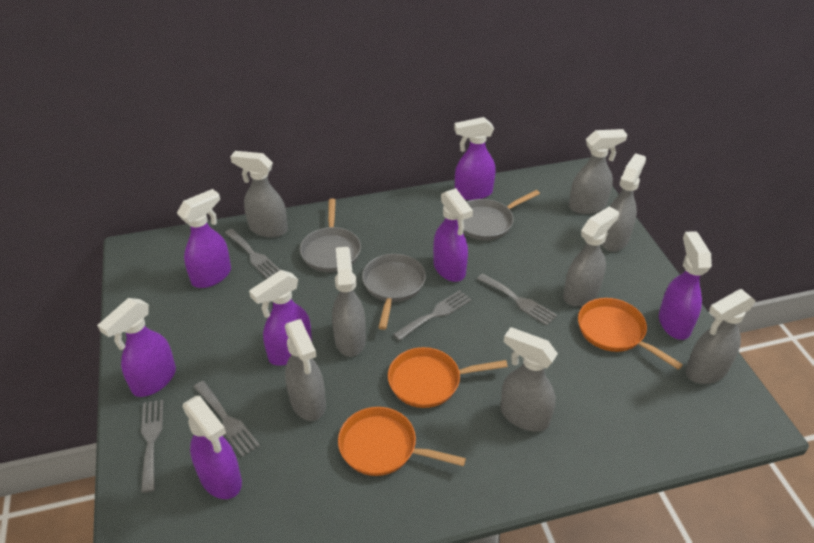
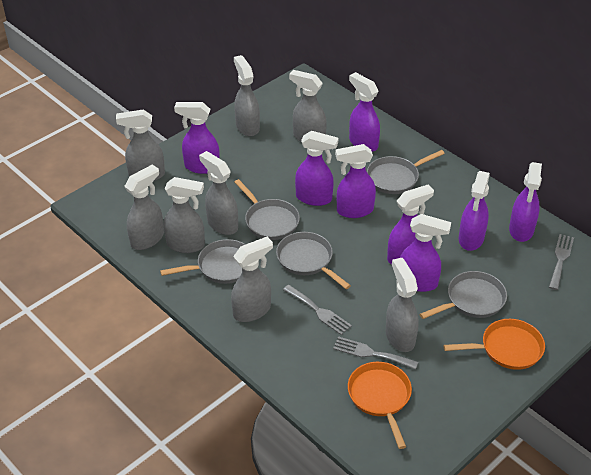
grey fork: 5 -> 3
grey pan: 3 -> 5
orange pan: 3 -> 2
purple spray bottle: 7 -> 8

